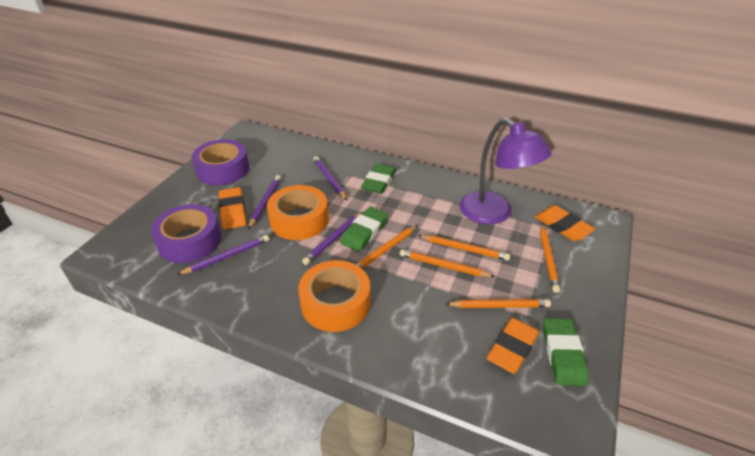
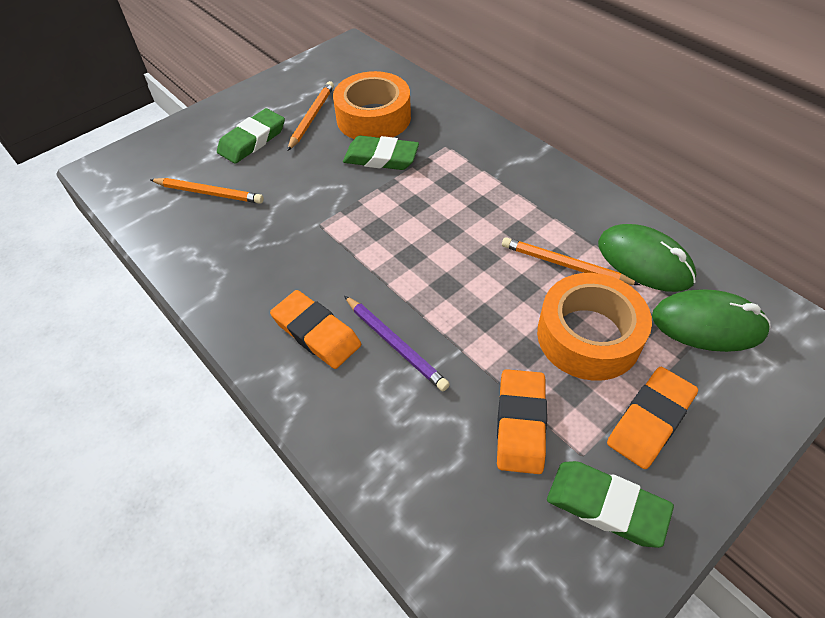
green mouse: 0 -> 2
orange pencil: 5 -> 3
purple lamp: 1 -> 0
purple pencil: 4 -> 1
purple tape: 2 -> 0

